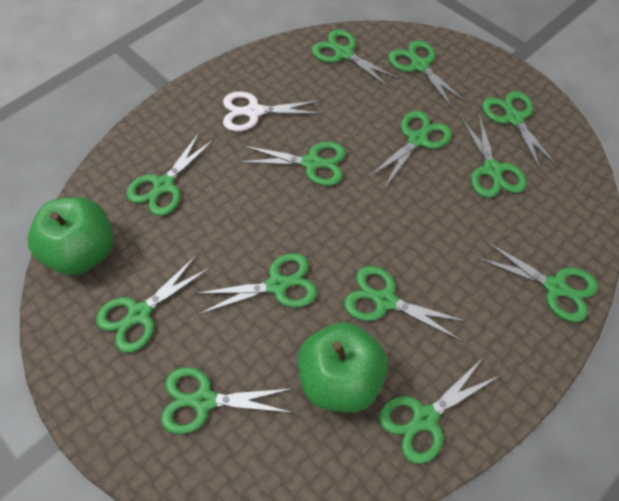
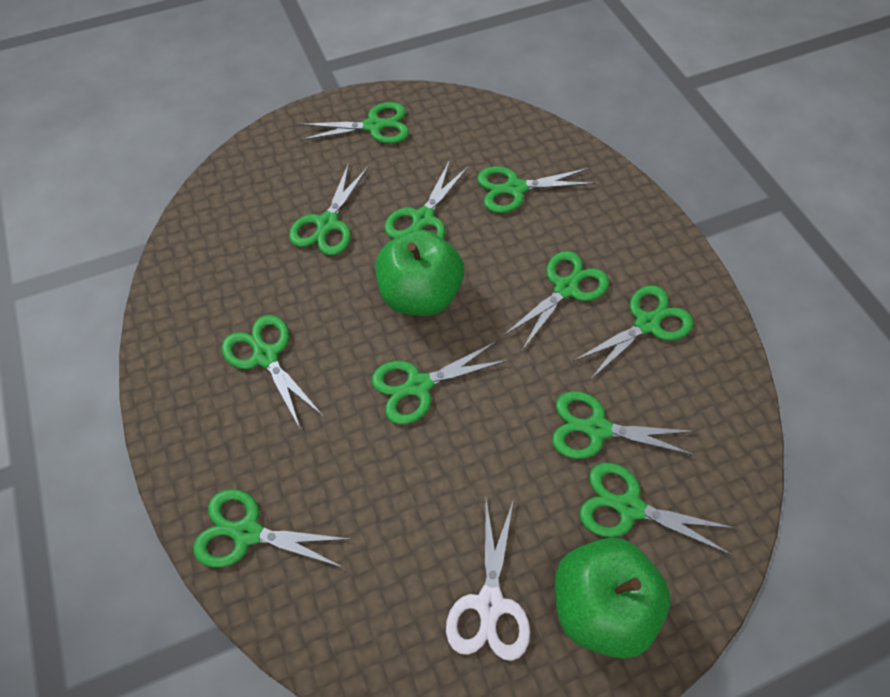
green scissors: 13 -> 11

